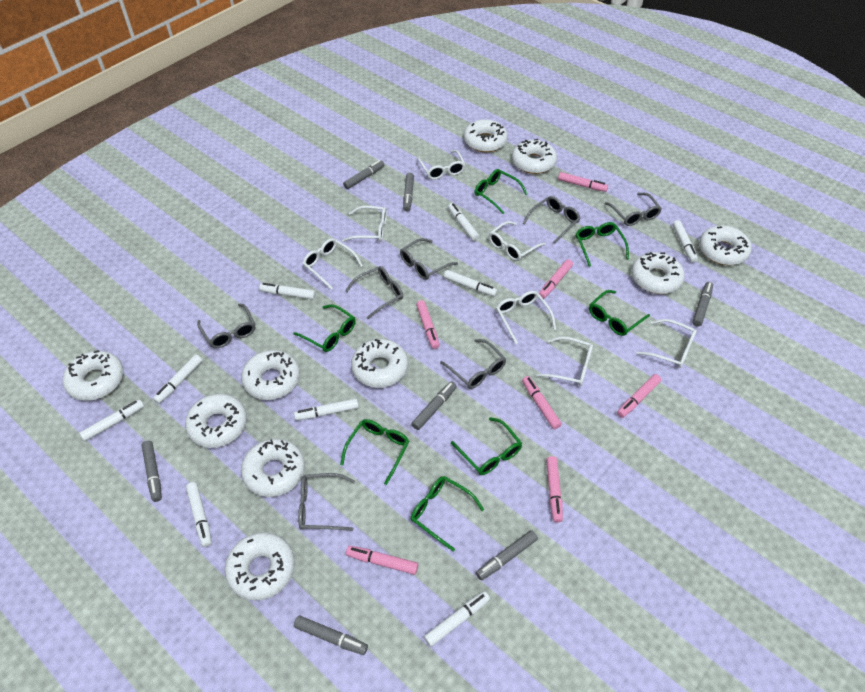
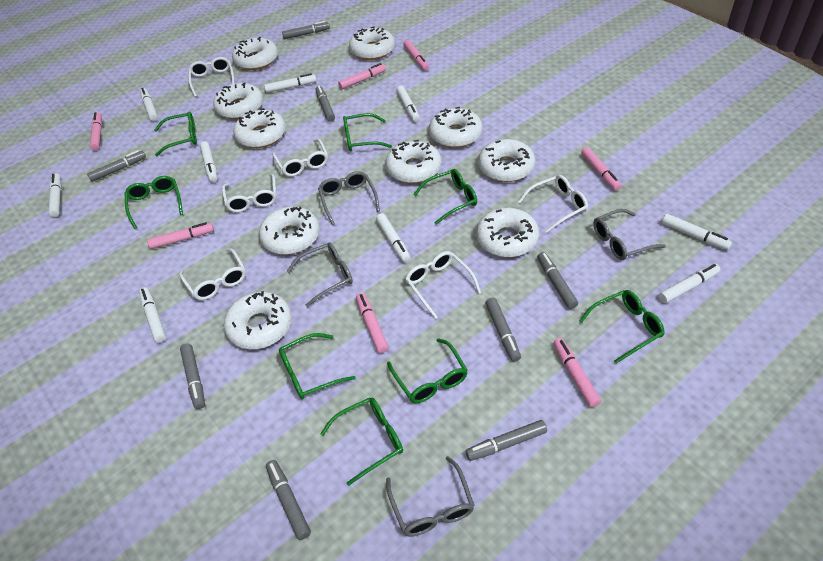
green glasses: 7 -> 8
grey glasses: 7 -> 4
grey marker: 7 -> 8
white glasses: 7 -> 6

